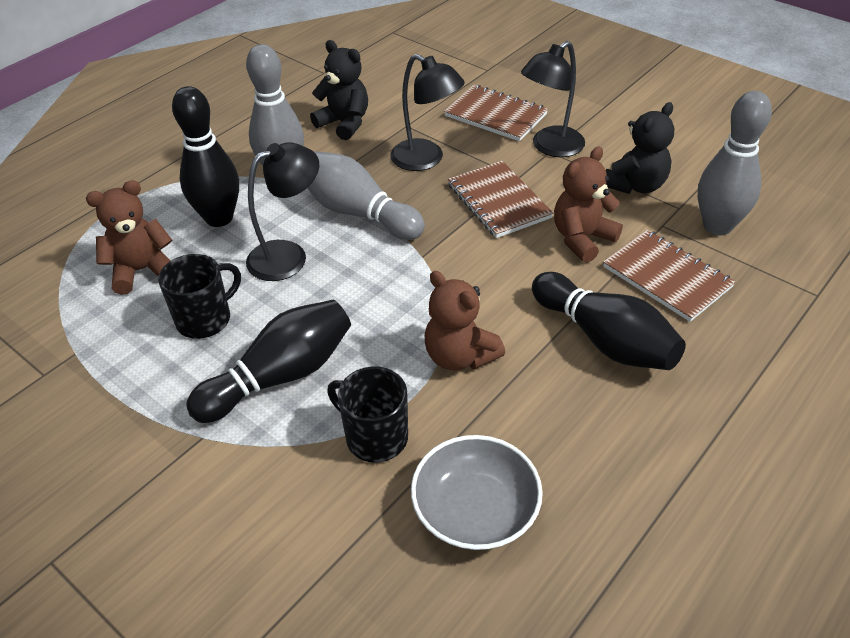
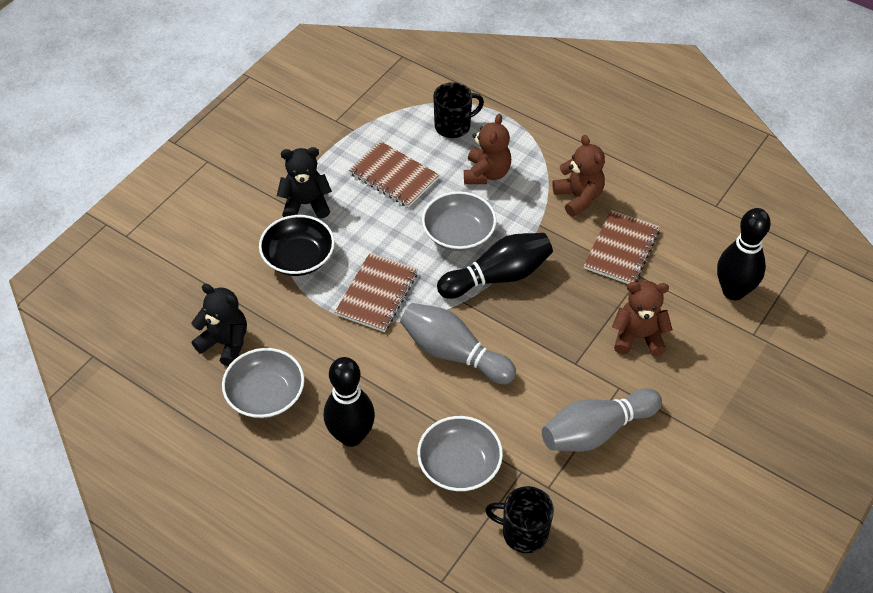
black bowl: 0 -> 1
black lamp: 3 -> 0
grey bowl: 1 -> 3
grey bowling pin: 3 -> 2

